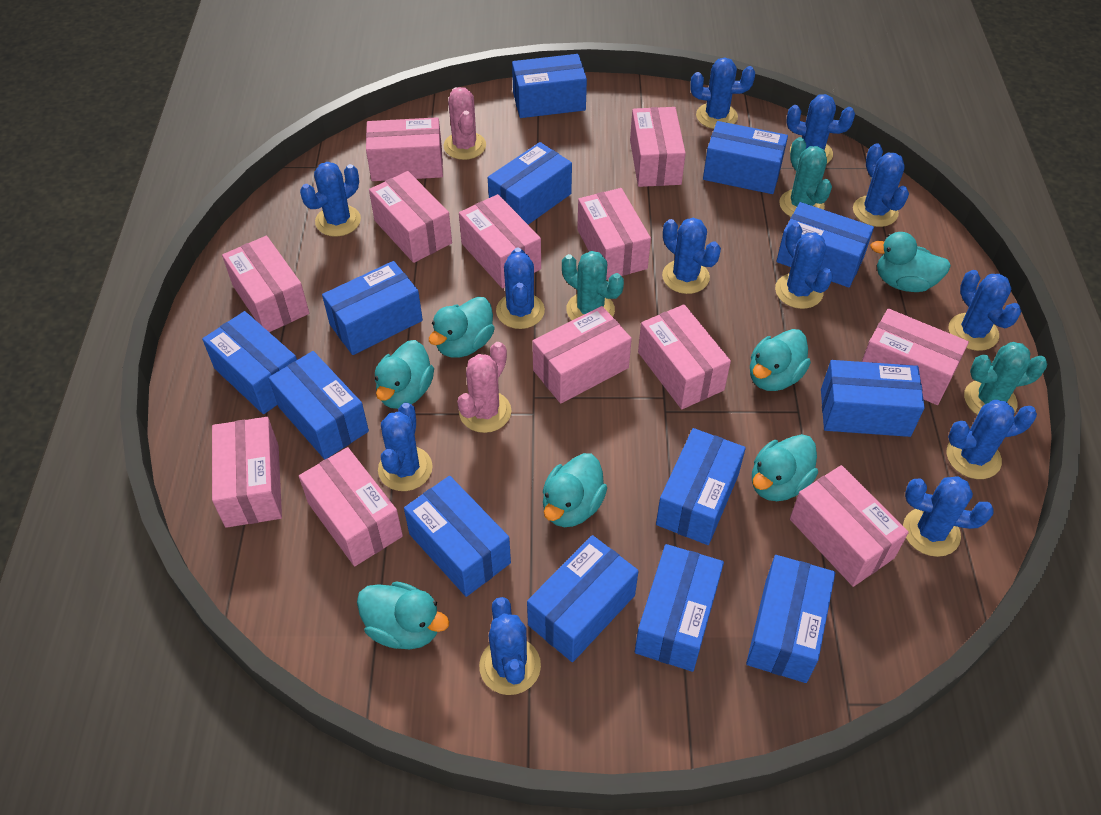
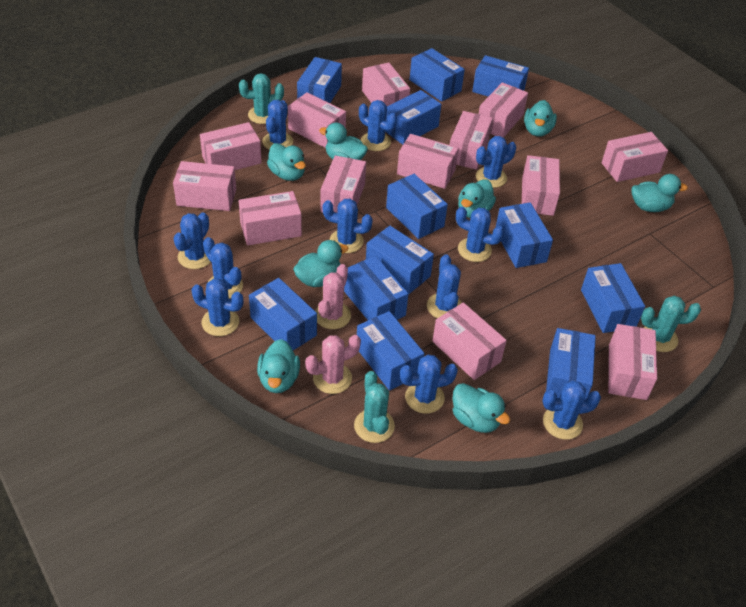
blue box: 13 -> 12
blue cactus: 12 -> 11
pink box: 12 -> 13
turquoise duck: 7 -> 8

